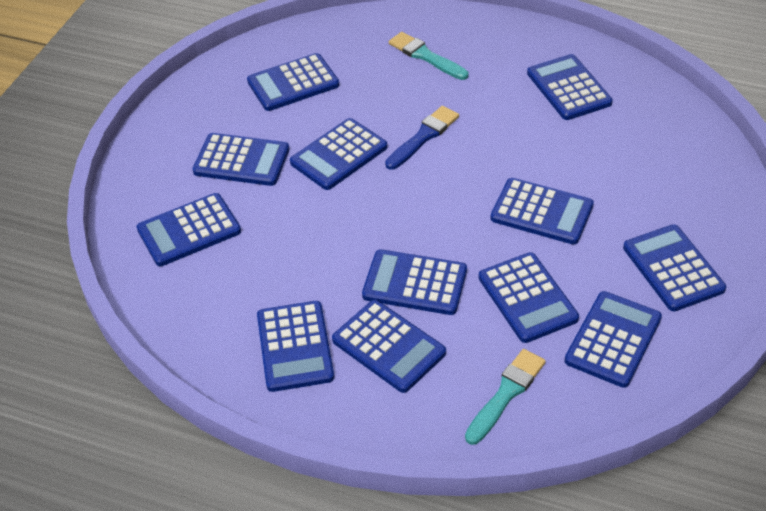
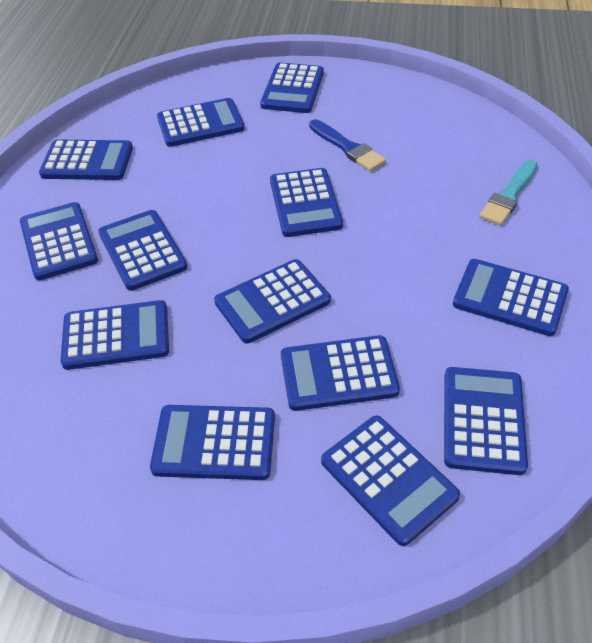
blue calculator: 12 -> 13
turquoise brush: 2 -> 1

